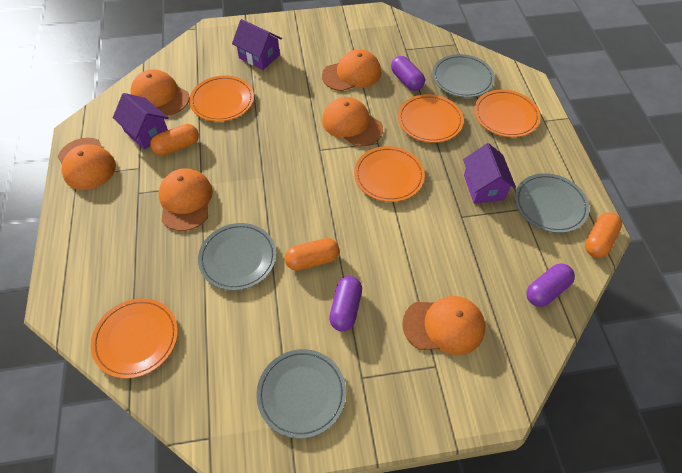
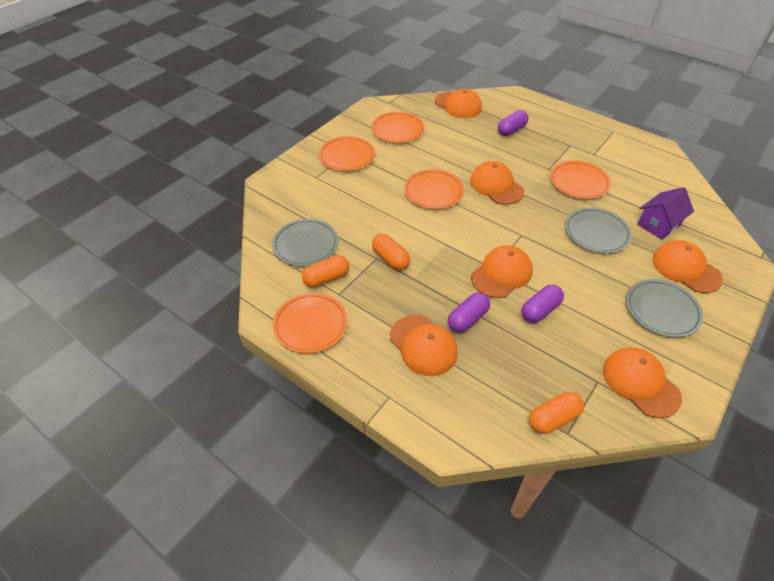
grey plate: 4 -> 3
purple house: 3 -> 1

